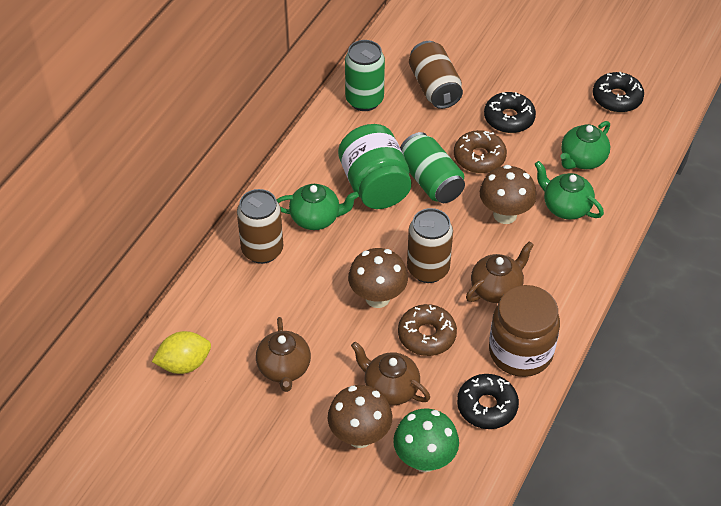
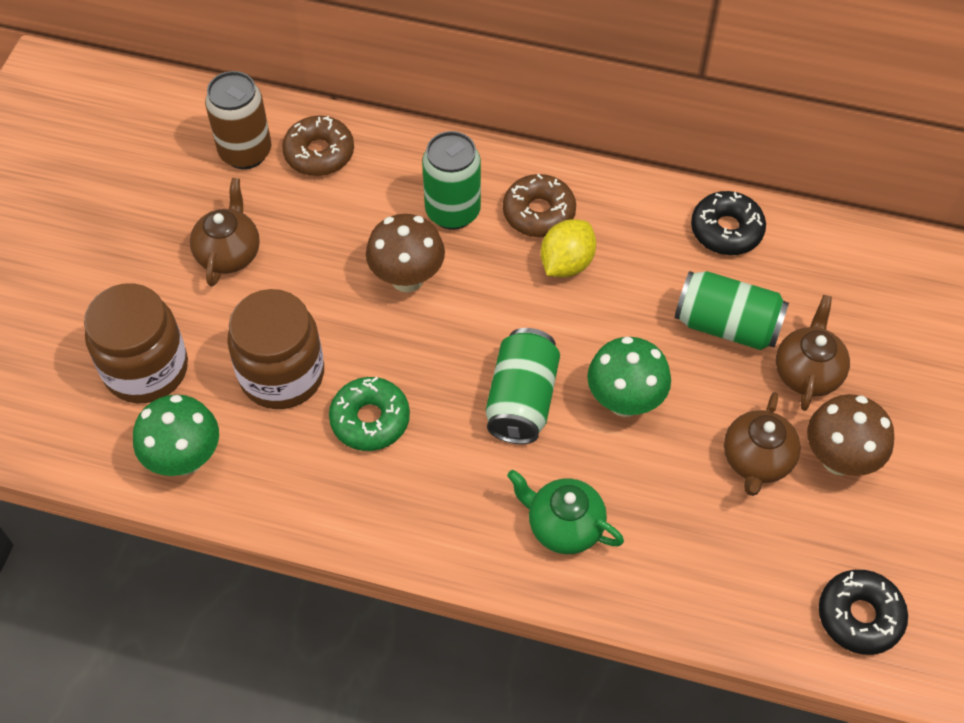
black donut: 3 -> 2
brown can: 3 -> 1
brown jar: 1 -> 2
brown mushroom: 3 -> 2
green can: 2 -> 3
green donut: 0 -> 1
green jar: 1 -> 0
green mushroom: 1 -> 2
green teapot: 3 -> 1

